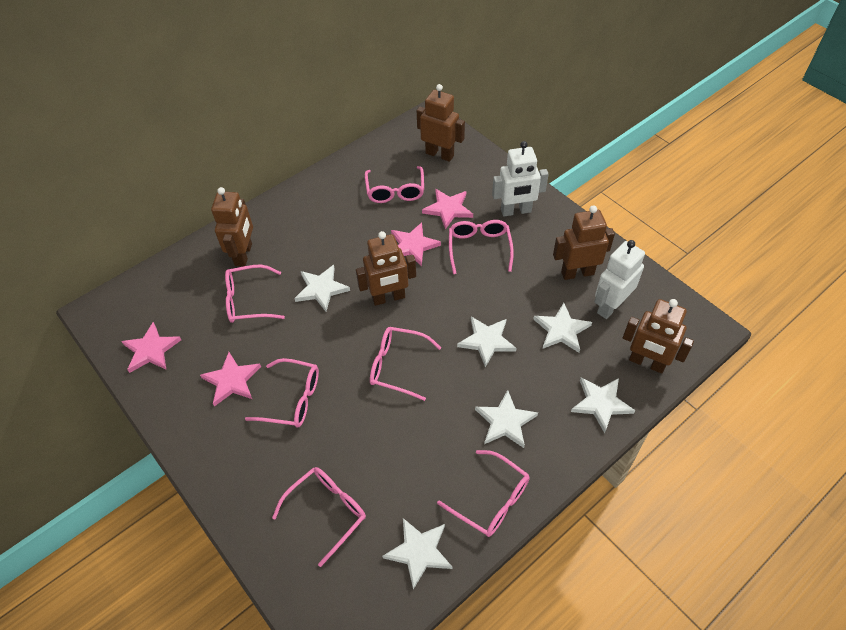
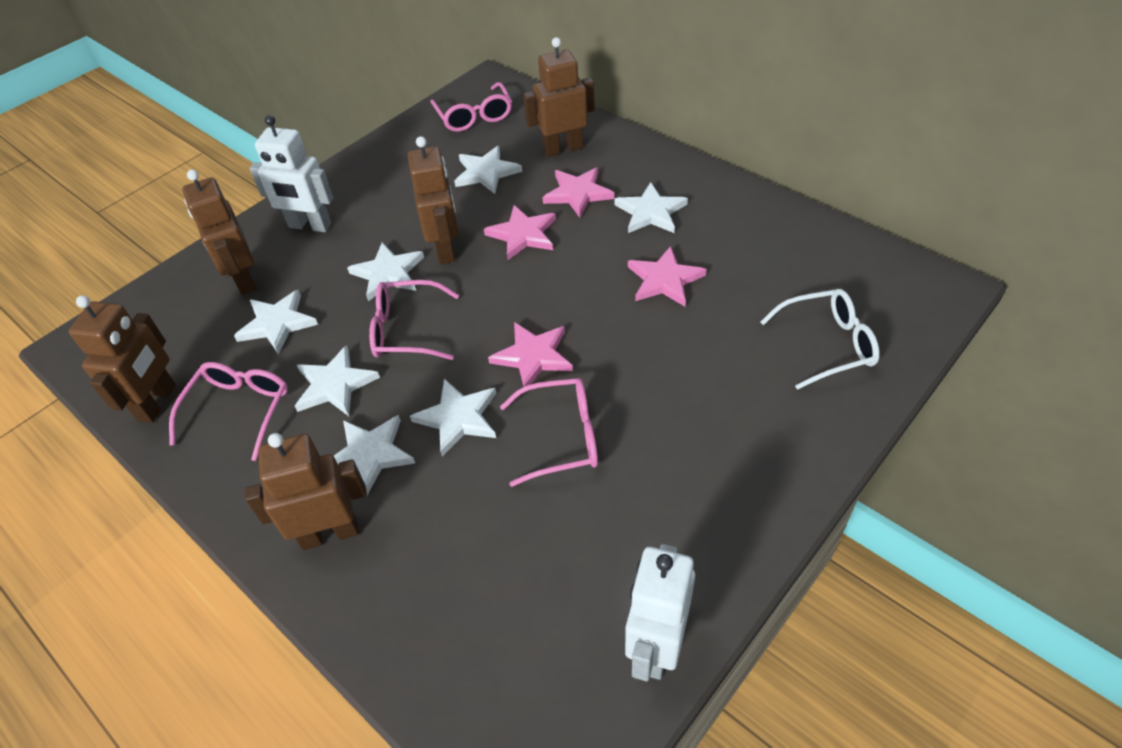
pink glasses: 7 -> 4
white glasses: 0 -> 1
white star: 6 -> 7

